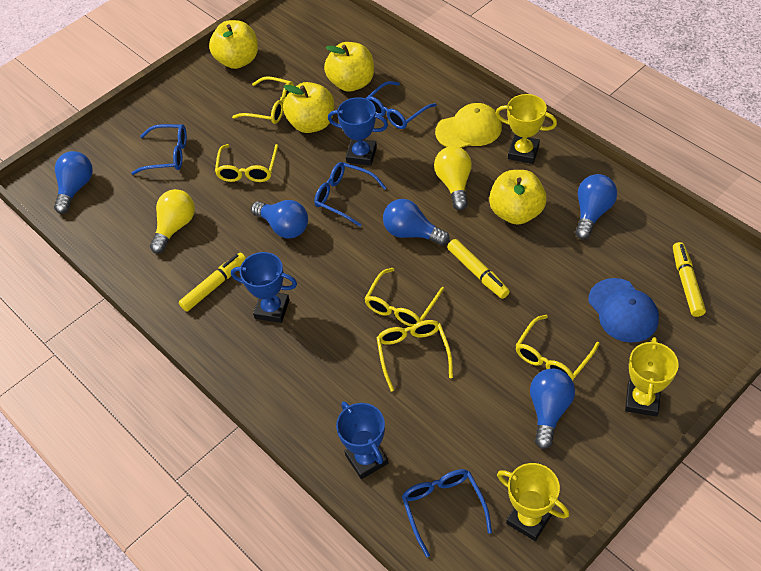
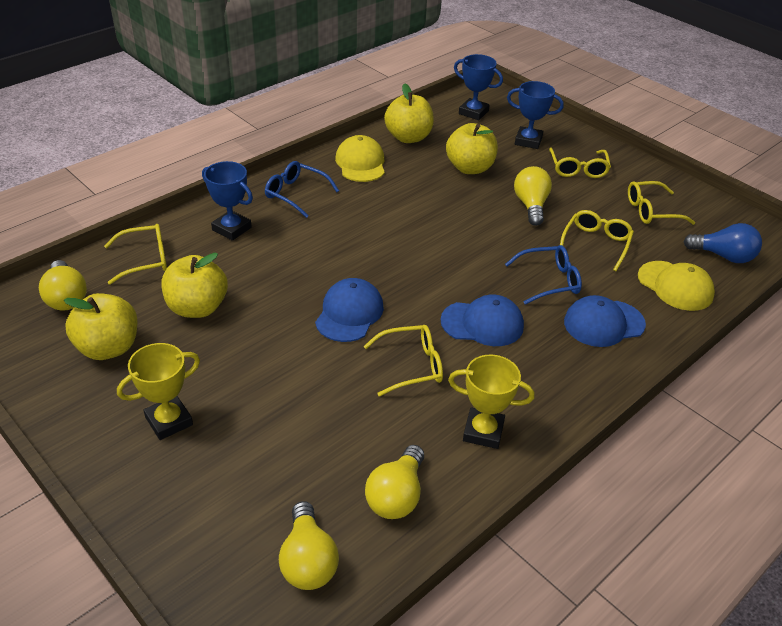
blue cap: 1 -> 3
blue glasses: 4 -> 2
blue light bulb: 5 -> 1
yellow cap: 1 -> 2
yellow light bulb: 2 -> 4
yellow marker: 3 -> 0
yellow trophy: 3 -> 2

